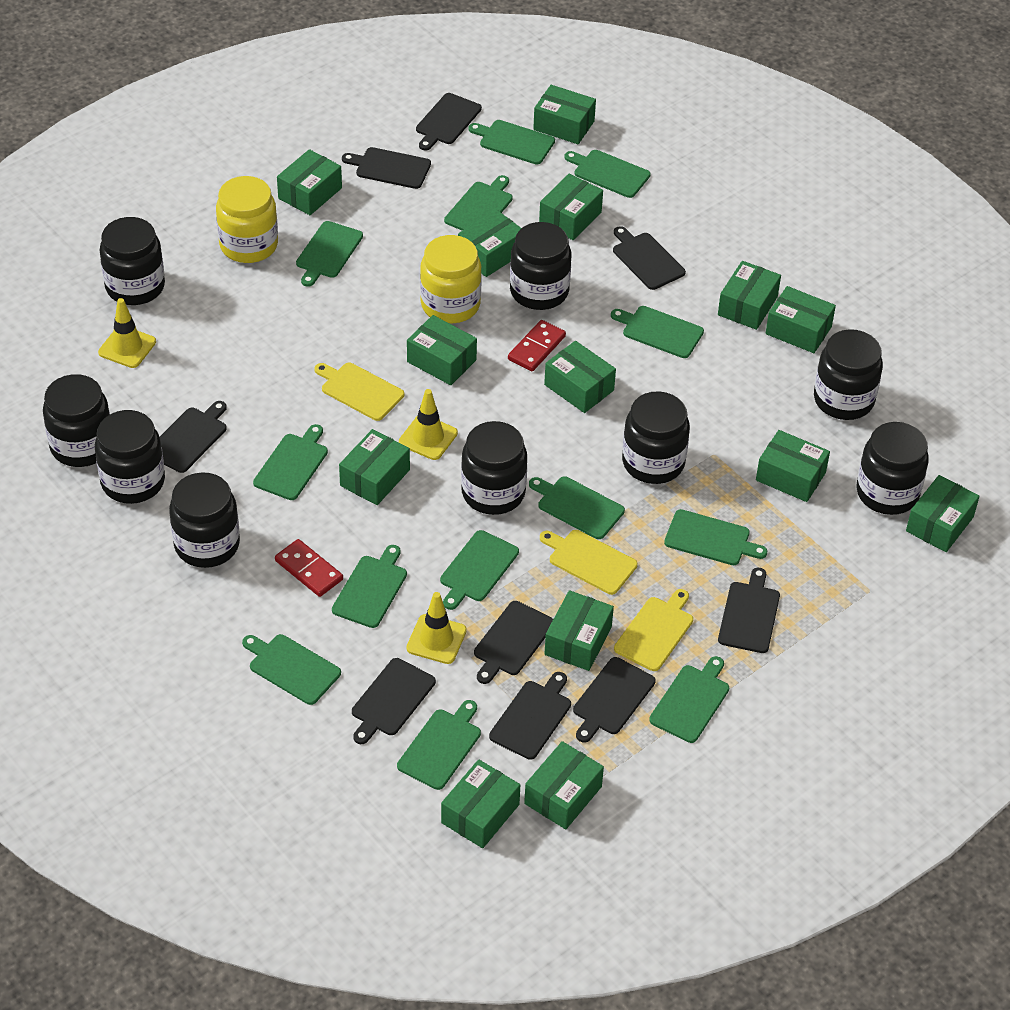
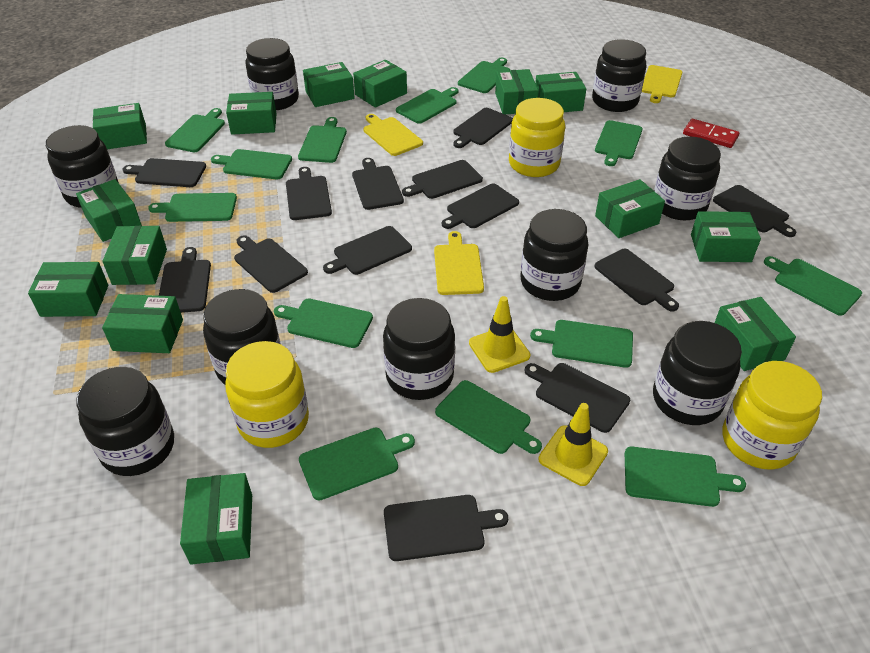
black cutting board: 9 -> 13
red domino: 2 -> 1
yellow jar: 2 -> 3
yellow traffic cone: 3 -> 2

